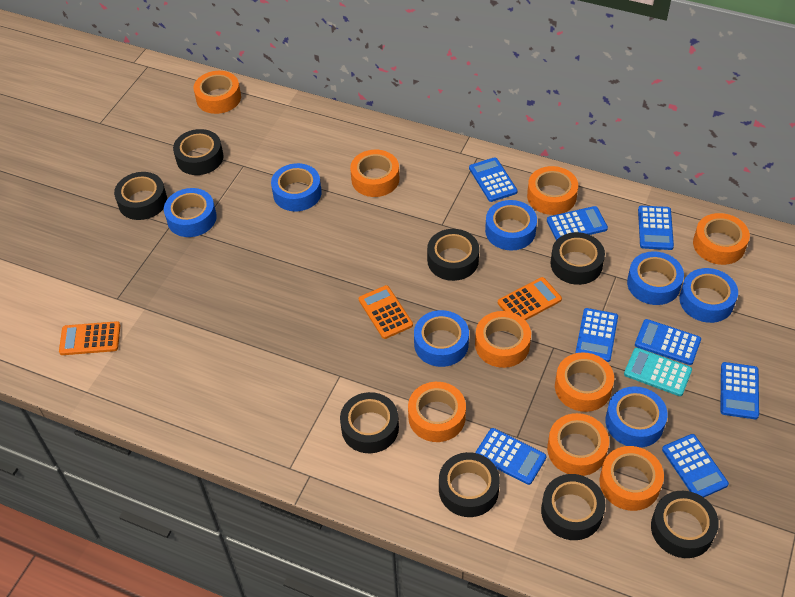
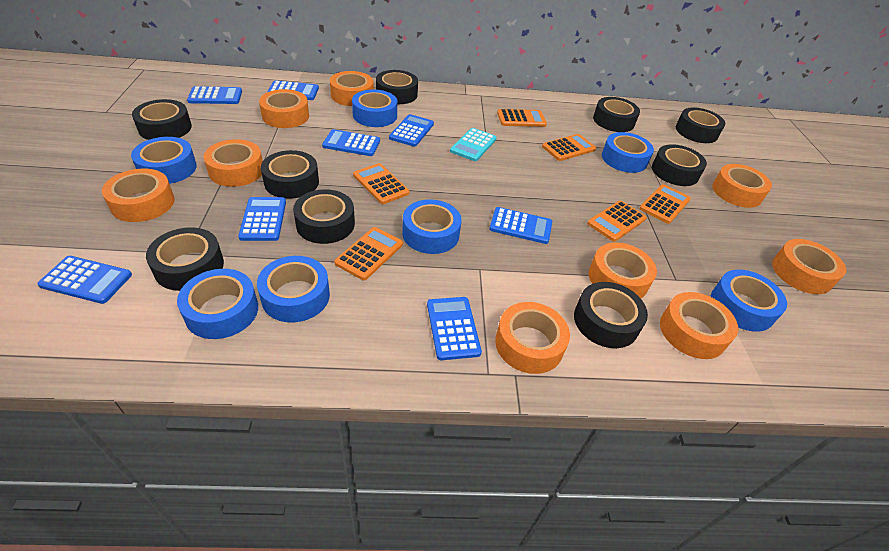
black tape: 8 -> 9
orange calculator: 3 -> 6

